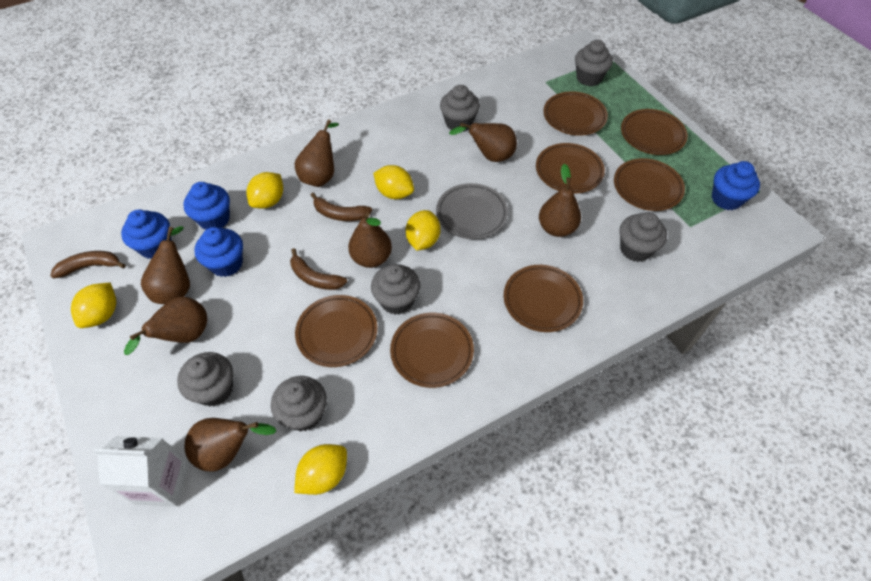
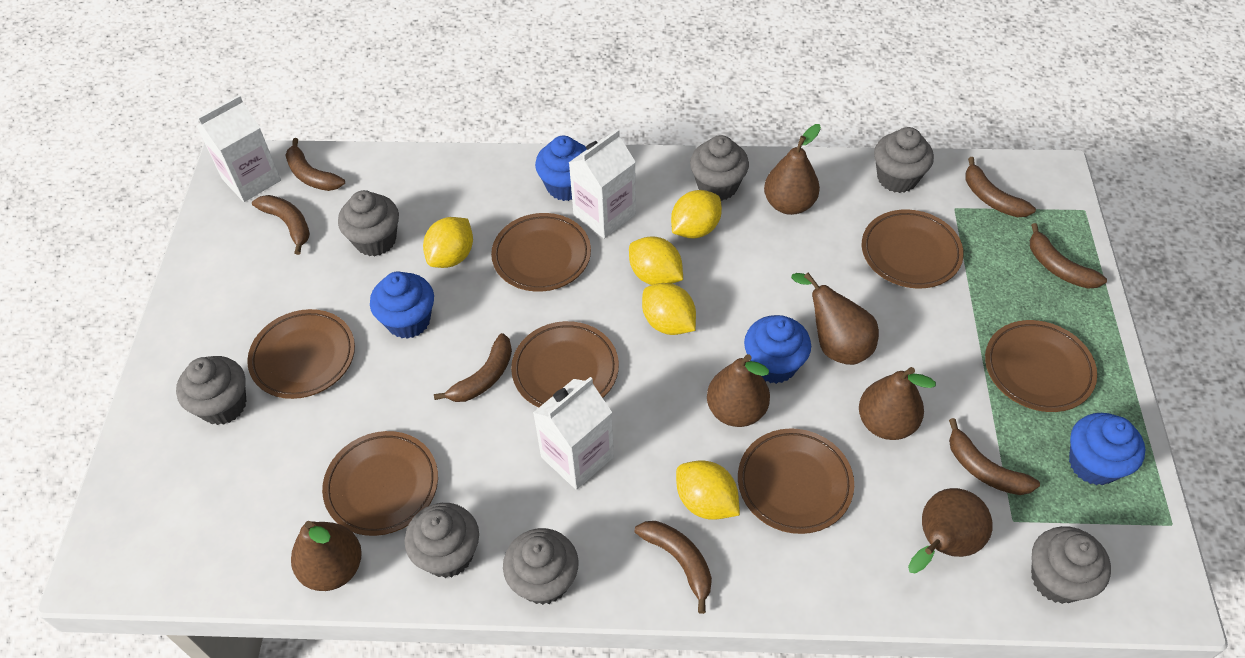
brown banana: 3 -> 7
brown pear: 7 -> 6
grey cupcake: 6 -> 7
grey plate: 1 -> 0
white carton: 1 -> 3

